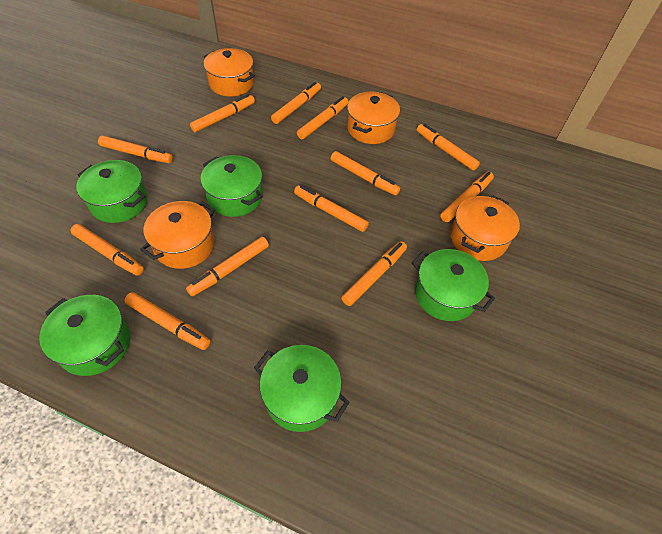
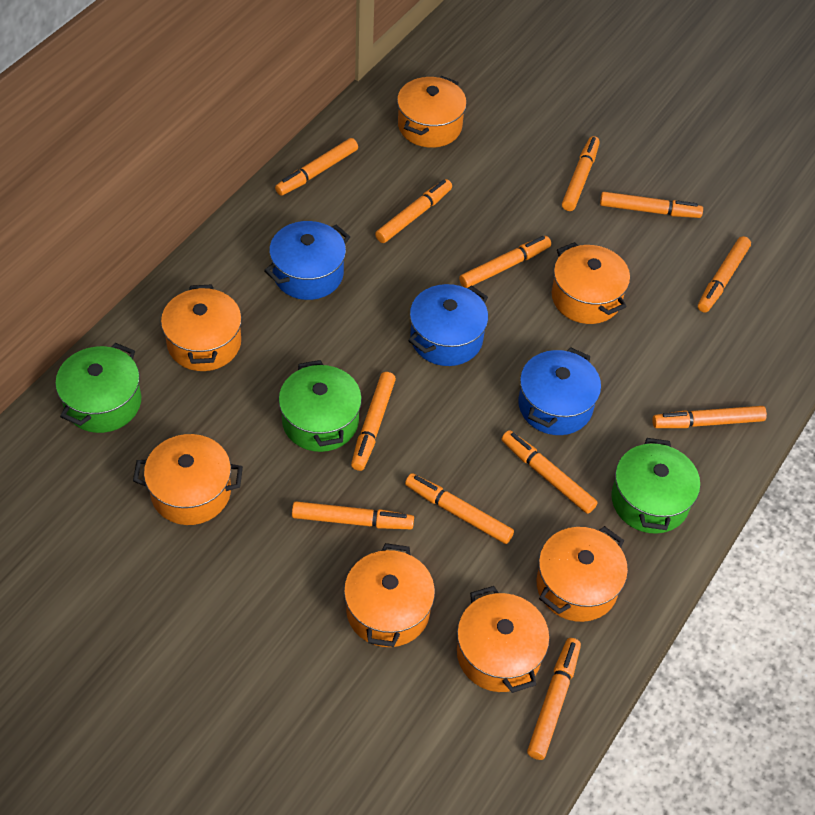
blue pot: 0 -> 3
green pot: 5 -> 3
orange pot: 4 -> 7

